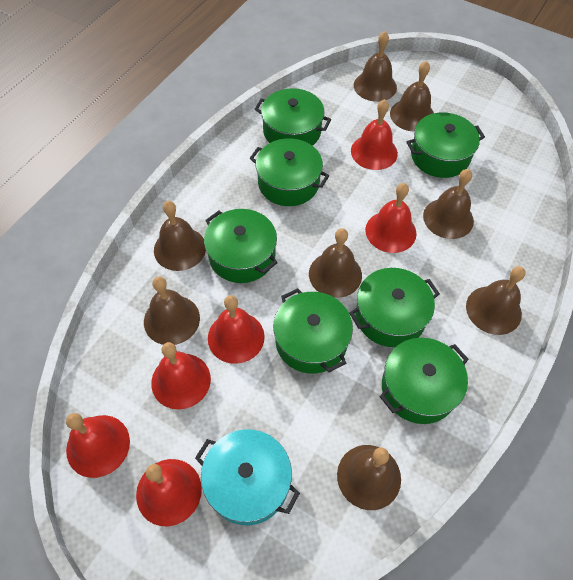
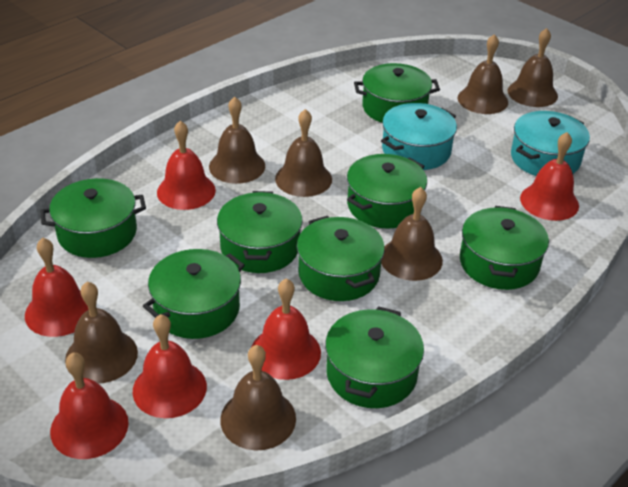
brown bell: 8 -> 7
green pot: 7 -> 8
turquoise pot: 1 -> 2

